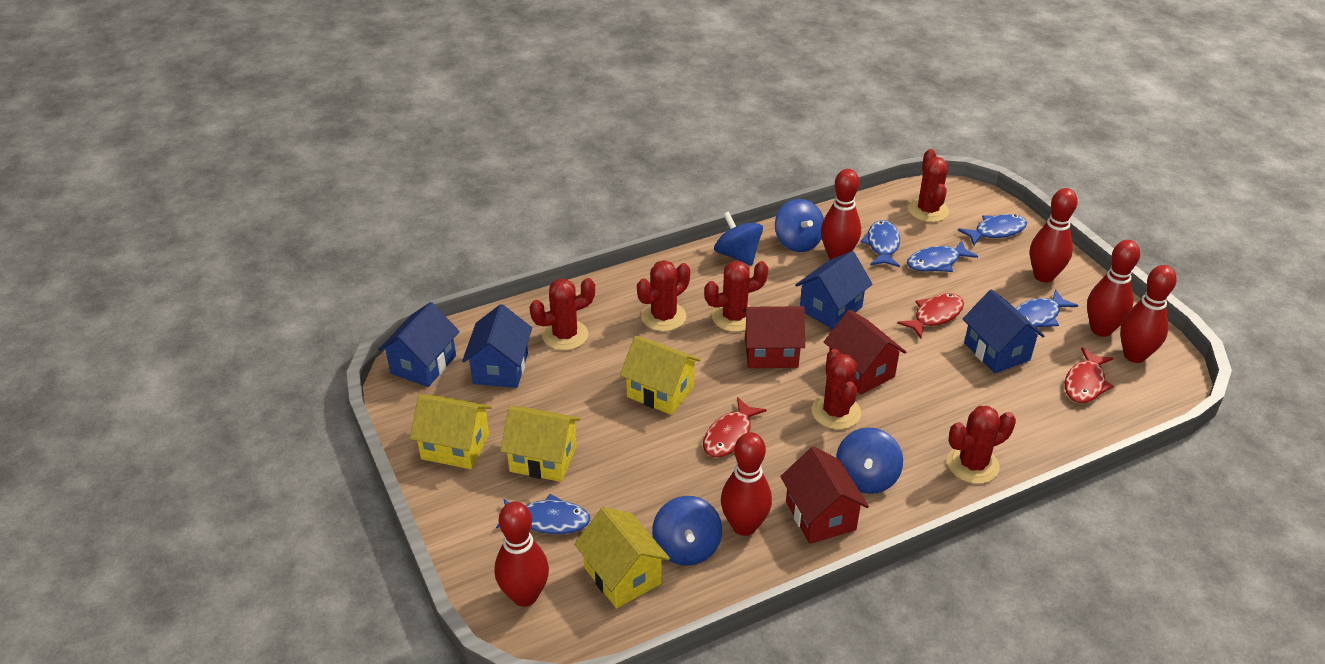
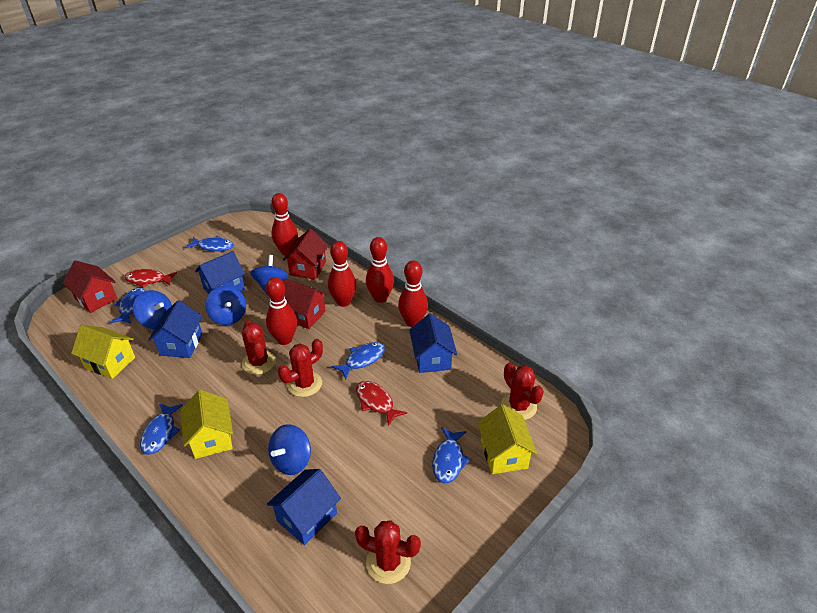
red bowling pin: 6 -> 5
red cactus: 6 -> 4
red fish: 3 -> 2
yellow house: 4 -> 3

